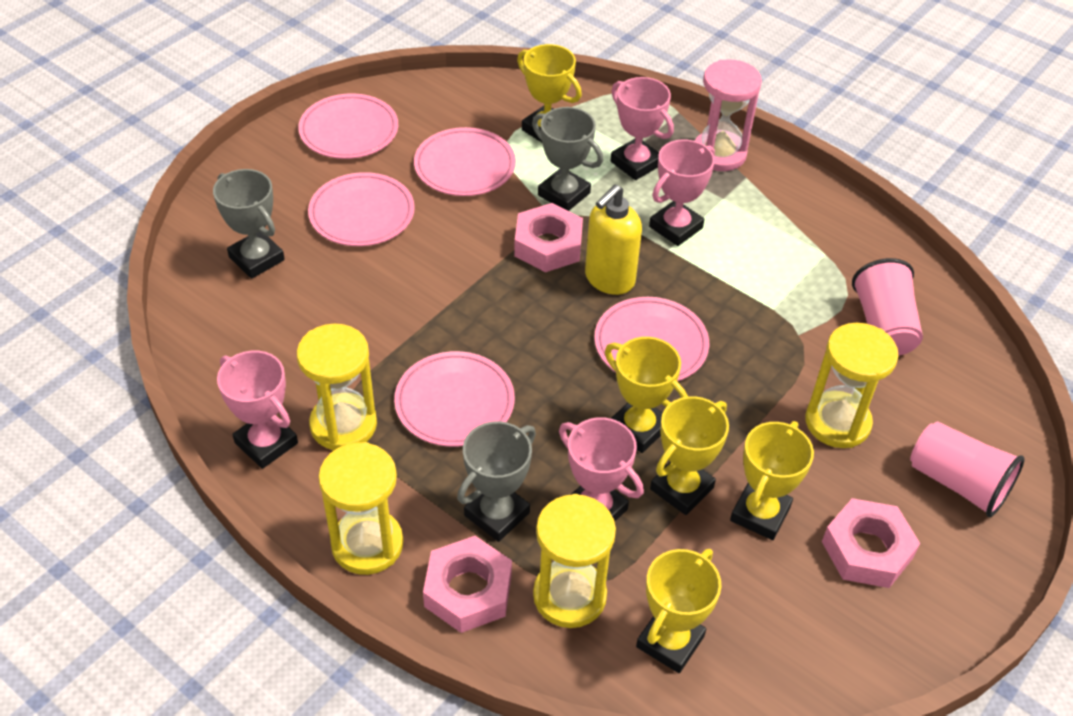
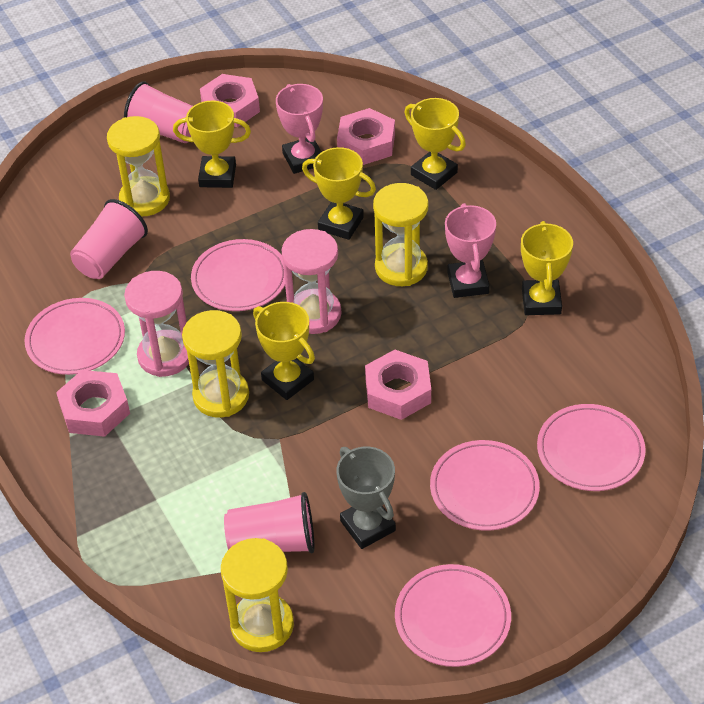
grey trophy: 3 -> 1
pink cup: 2 -> 3
pink hourglass: 1 -> 2
pink nut: 3 -> 4
pink trophy: 4 -> 2
yellow soap dispenser: 1 -> 0

